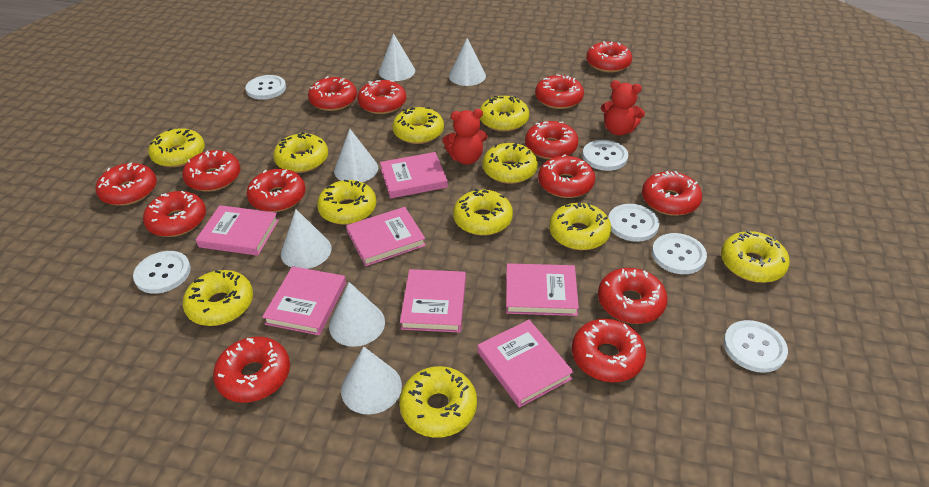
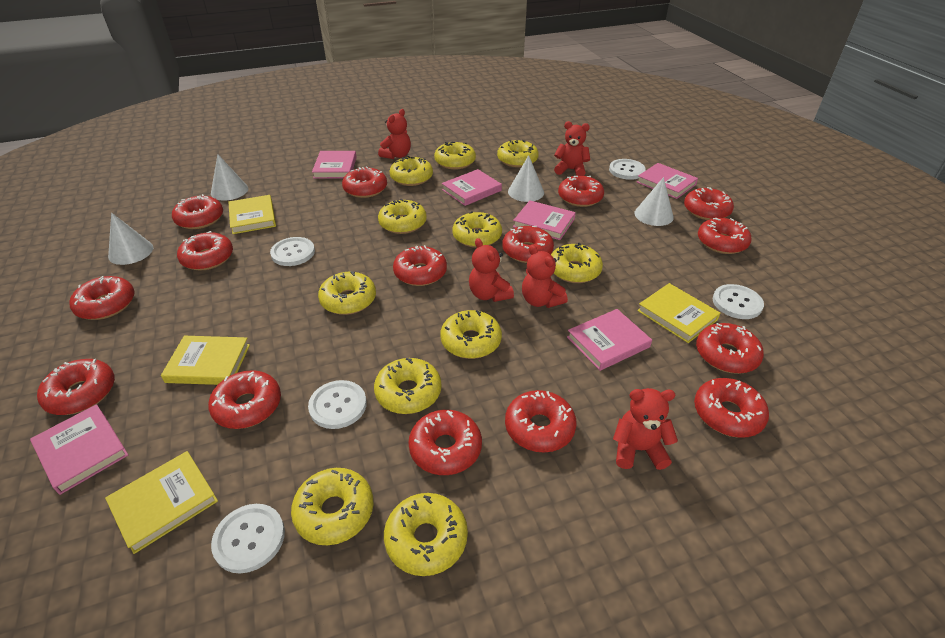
pink book: 7 -> 6
red donut: 14 -> 15
red teddy bear: 2 -> 5
white button: 6 -> 5
white cone: 6 -> 4
yellow book: 0 -> 4

